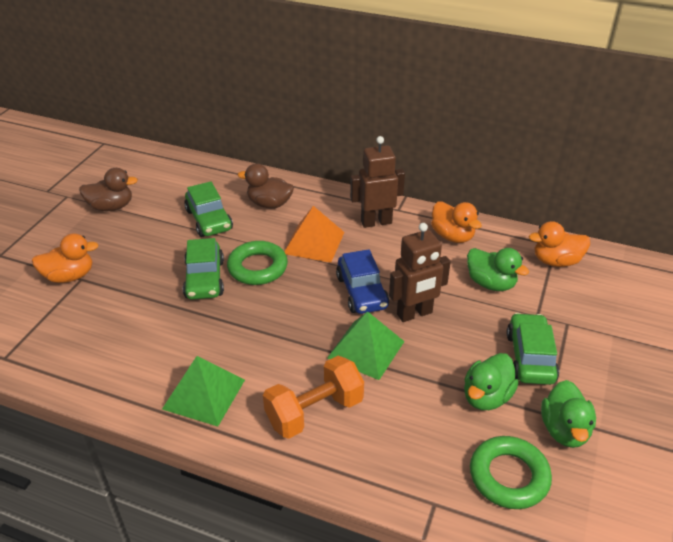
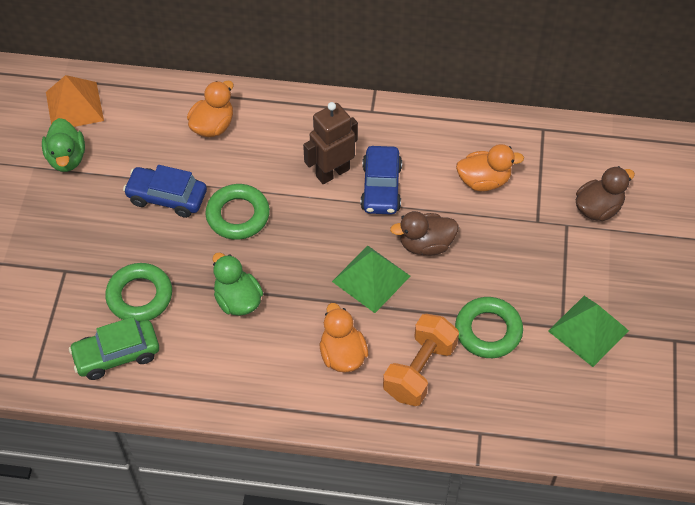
blue car: 1 -> 2
brown robot: 2 -> 1
green car: 3 -> 1
green duck: 3 -> 2
green ring: 2 -> 3

